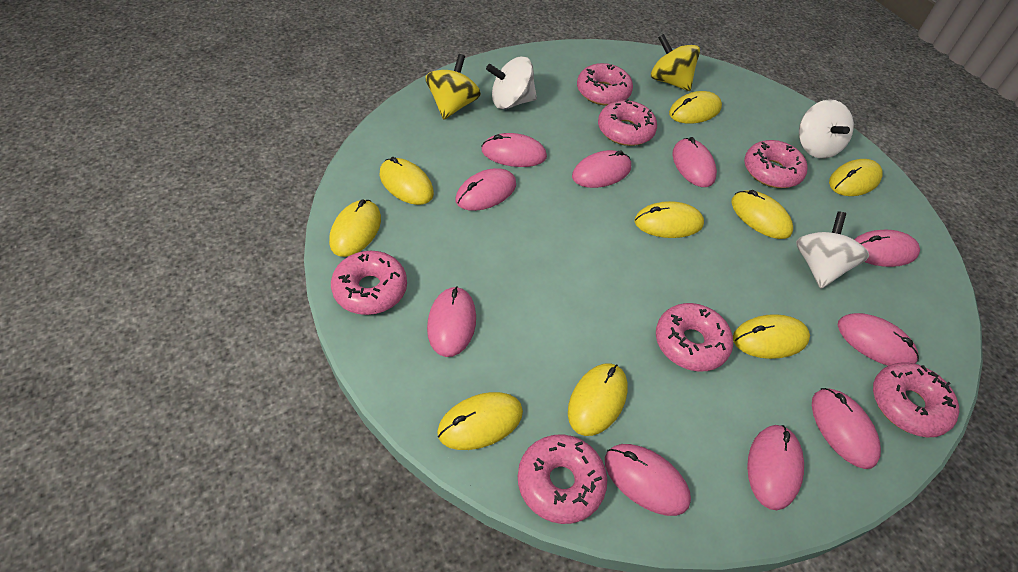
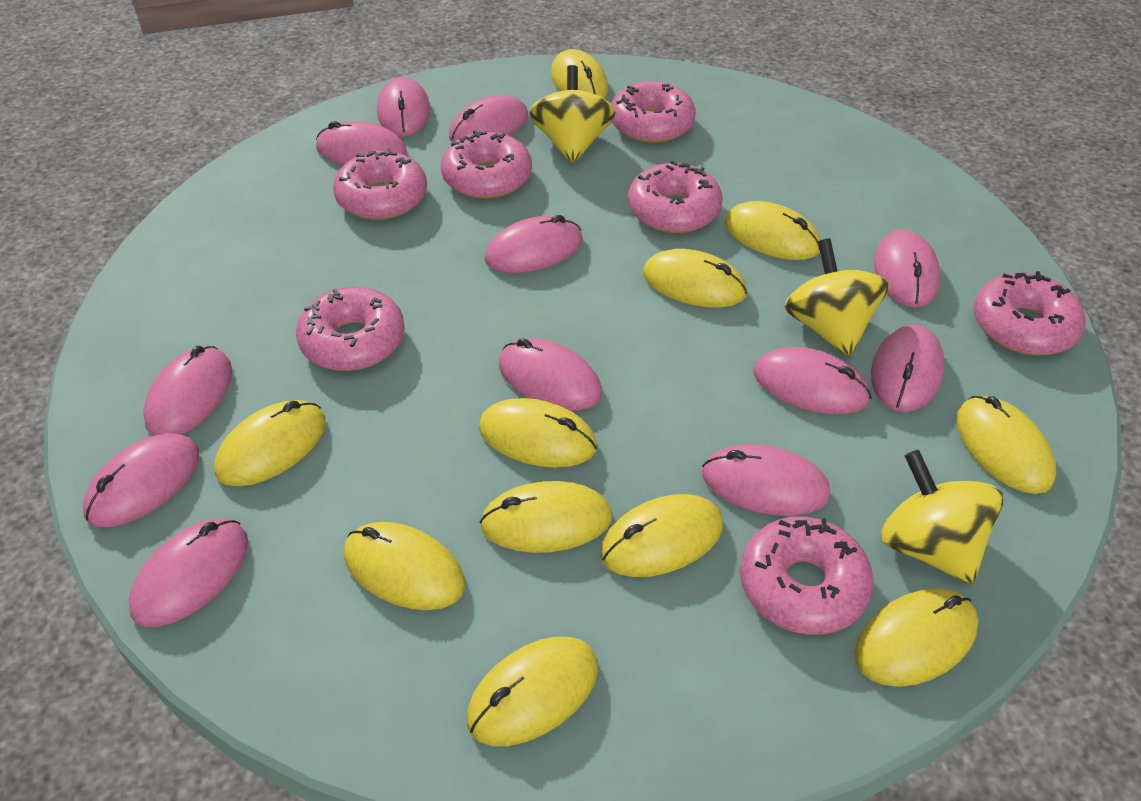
pink mouse: 10 -> 12
white spinning top: 3 -> 0
yellow mouse: 9 -> 11
yellow spinning top: 2 -> 3

